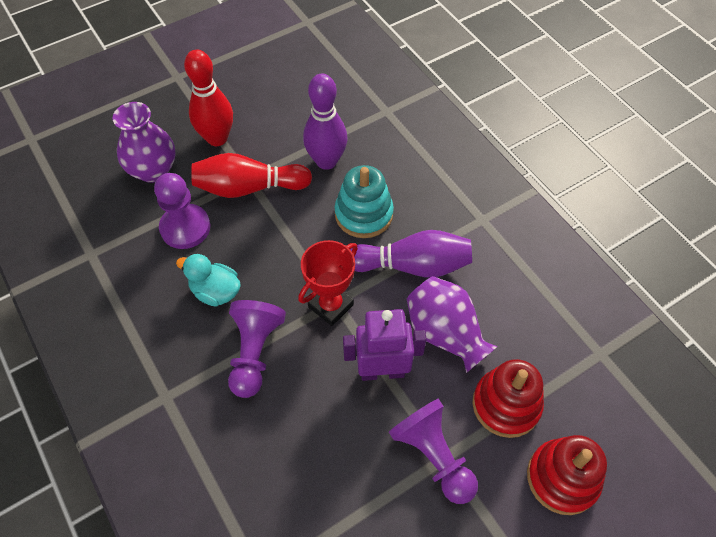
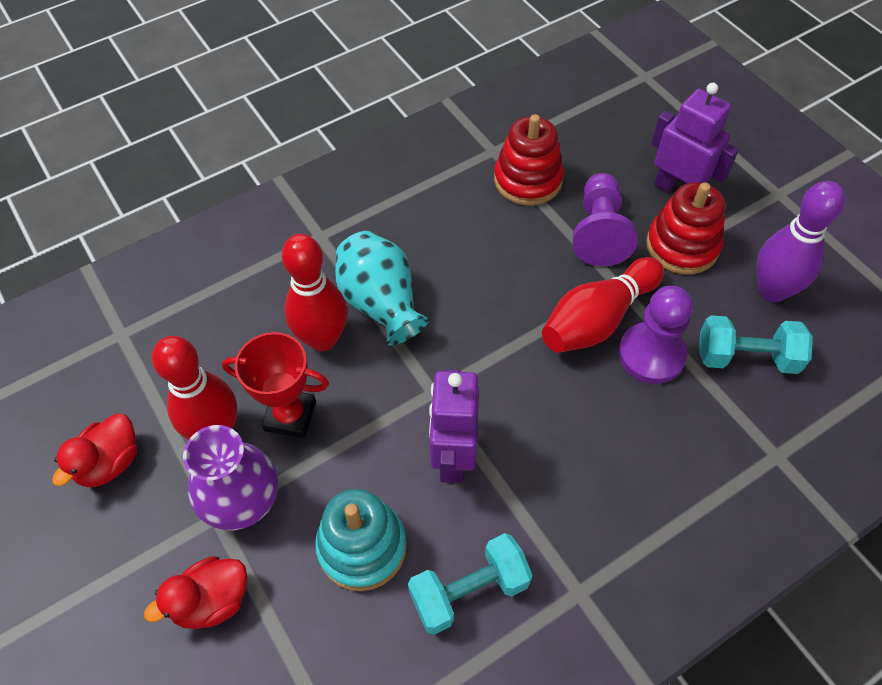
purple bowling pin: 2 -> 1
purple pawn: 3 -> 2
purple robot: 1 -> 2
purple vase: 2 -> 1
red bowling pin: 2 -> 3
red duck: 0 -> 2
turquoise duck: 1 -> 0
turquoise dumbbell: 0 -> 2
turquoise vase: 0 -> 1

